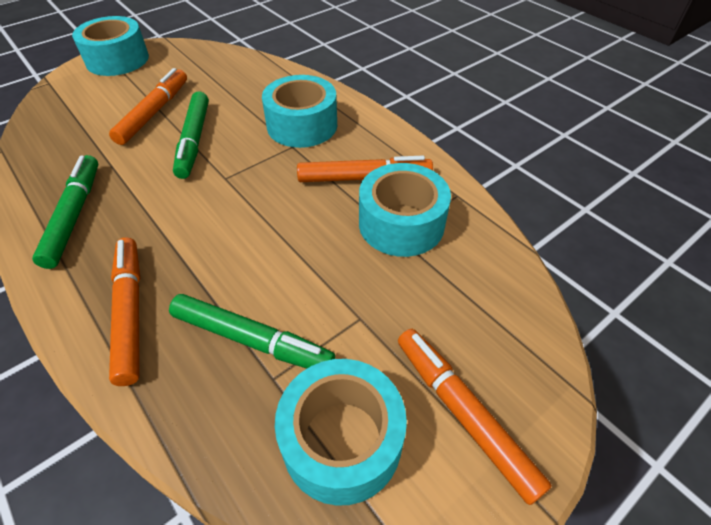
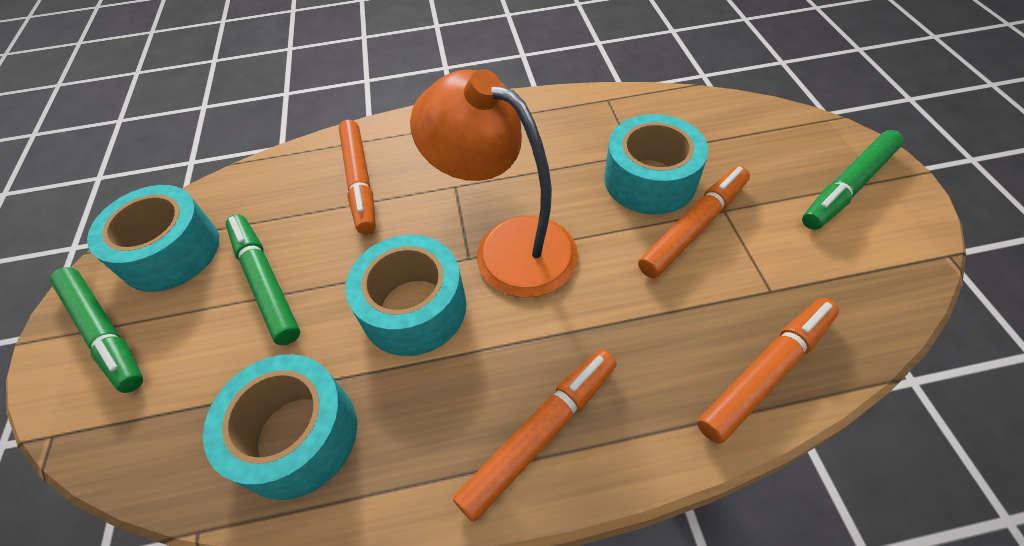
orange lamp: 0 -> 1

